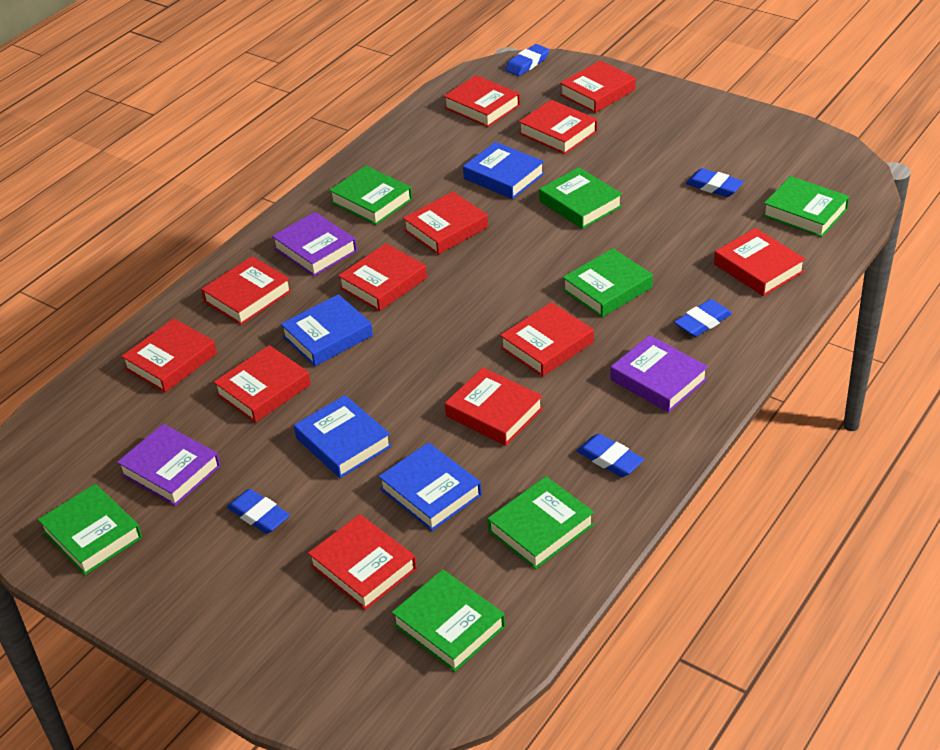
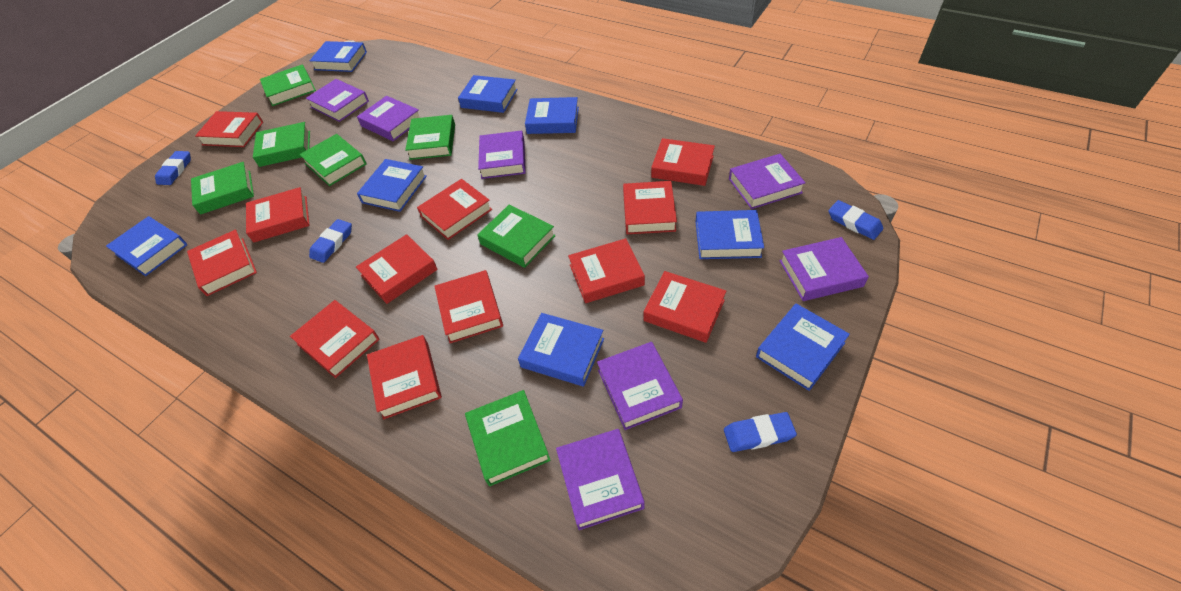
blue book: 4 -> 8
blue eraser: 5 -> 4
purple book: 3 -> 7

